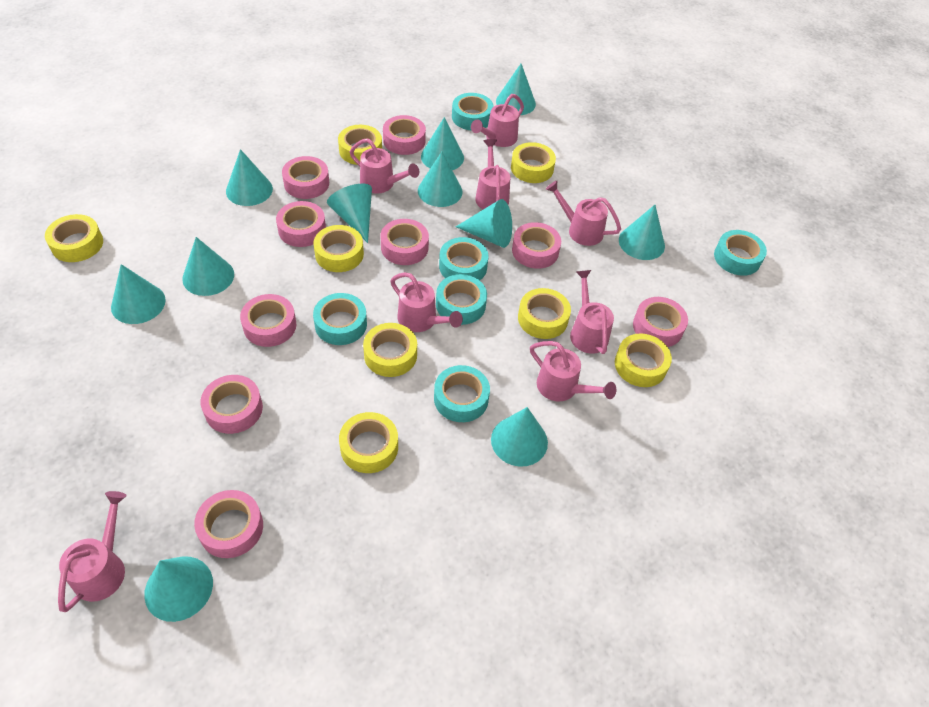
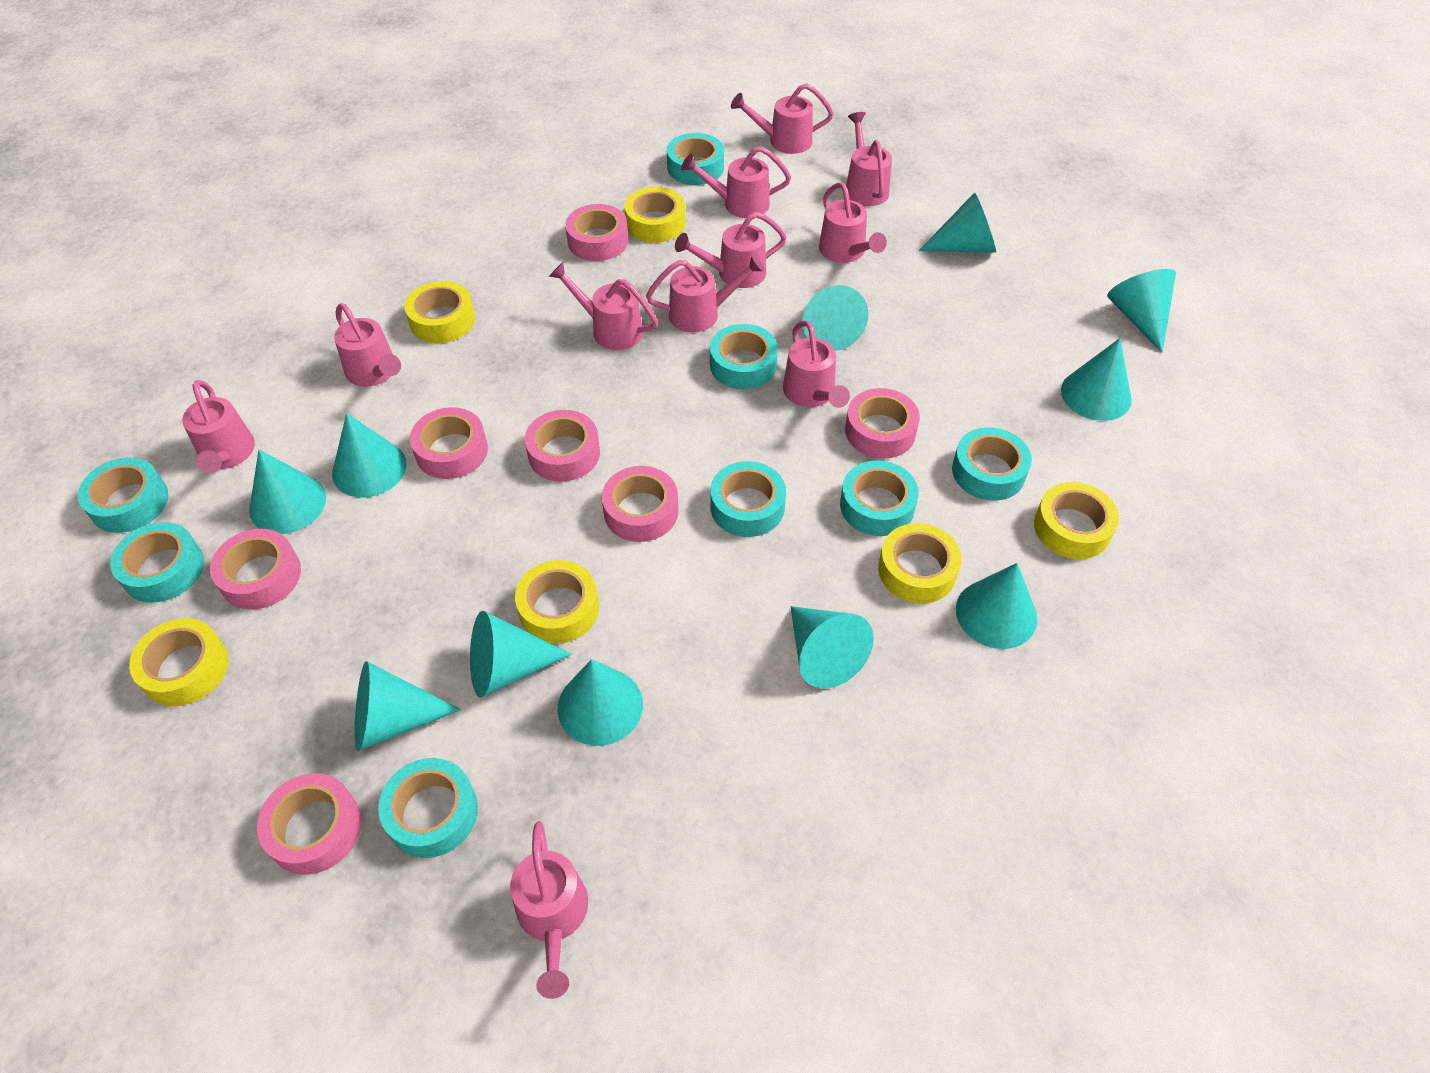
pink tape: 9 -> 7
pink watering can: 8 -> 11
turquoise tape: 6 -> 8
yellow tape: 8 -> 6

